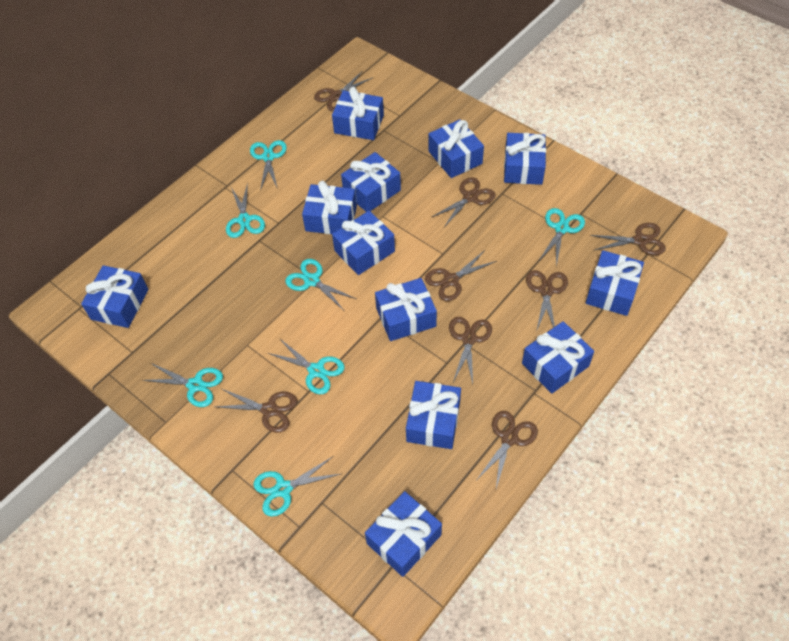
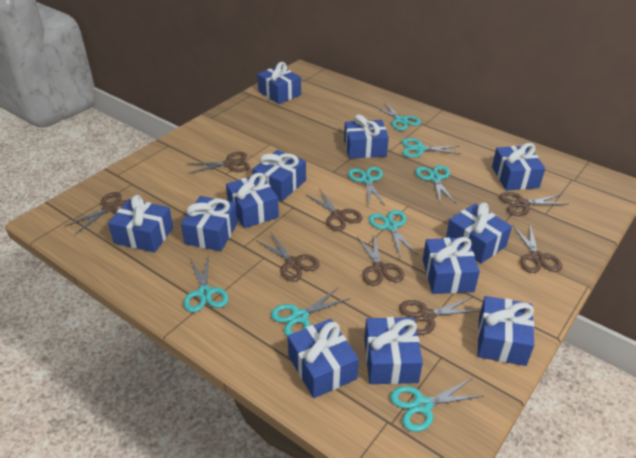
turquoise scissors: 7 -> 8

